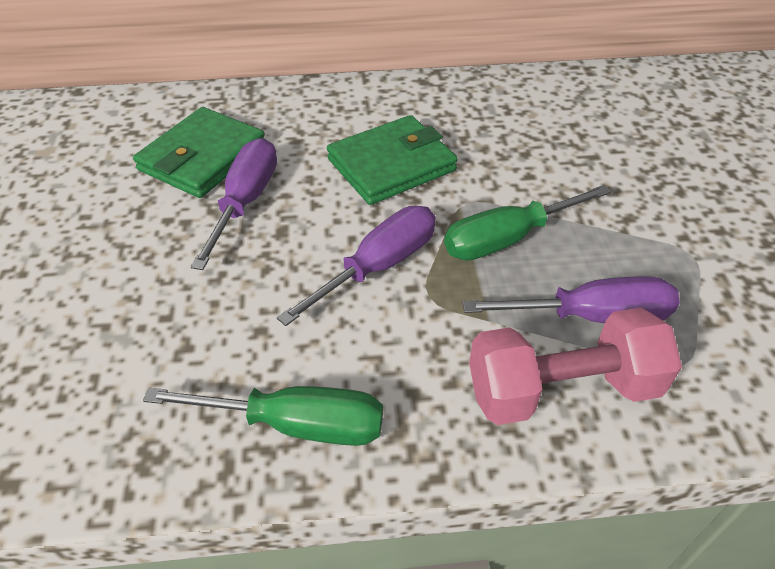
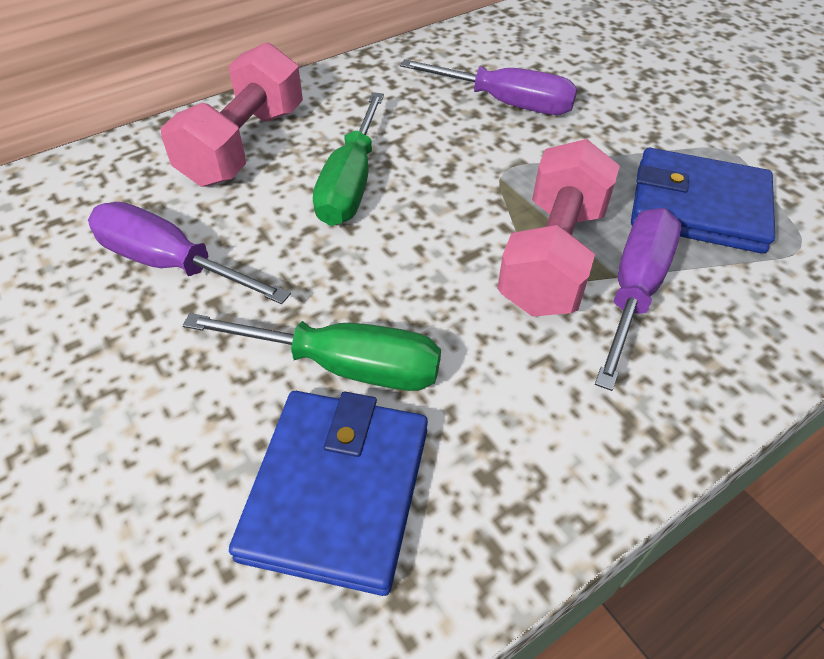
blue wallet: 0 -> 2
green wallet: 2 -> 0
pink dumbbell: 1 -> 2

